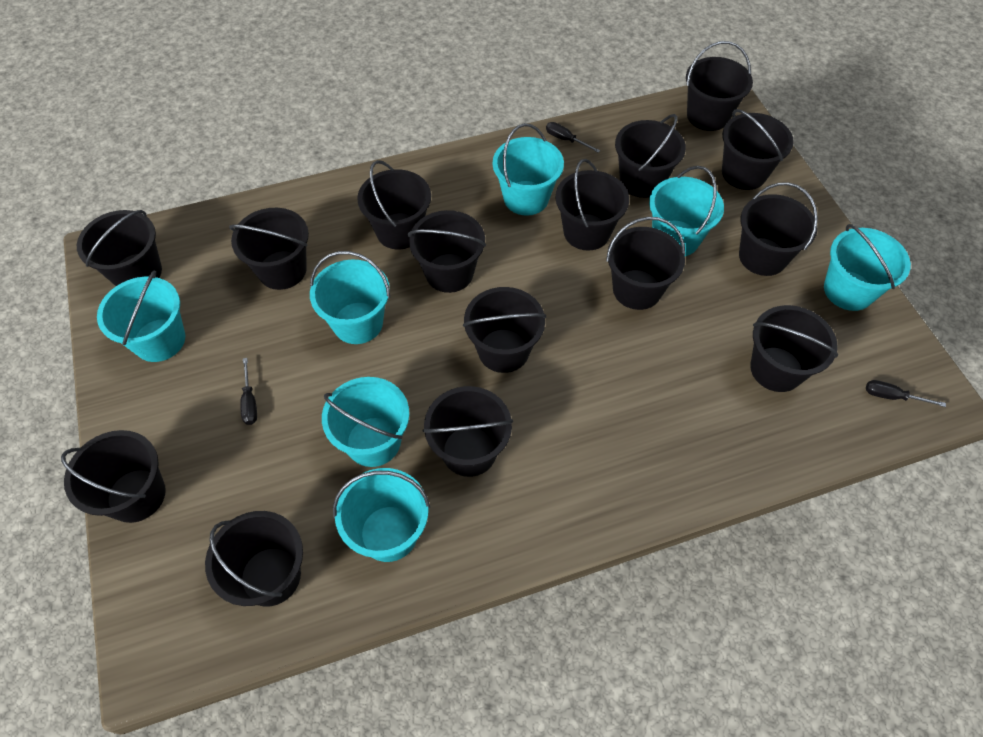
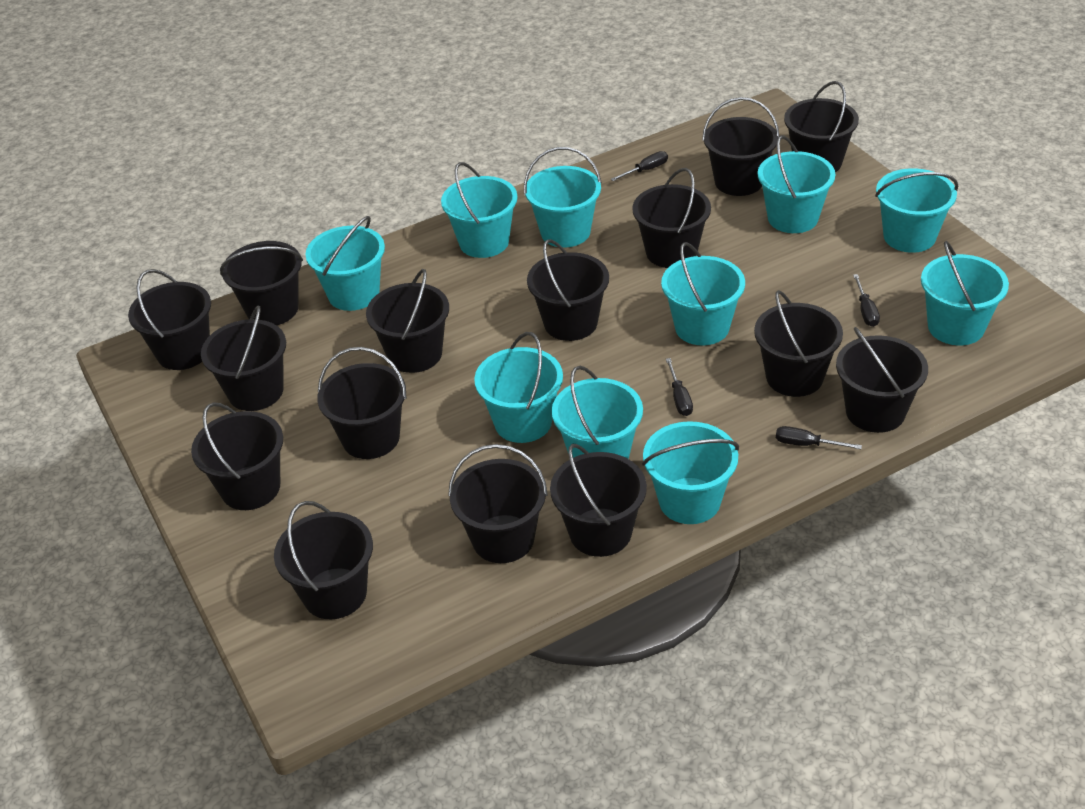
black screwdriver: 3 -> 4
turquoise bucket: 7 -> 10

